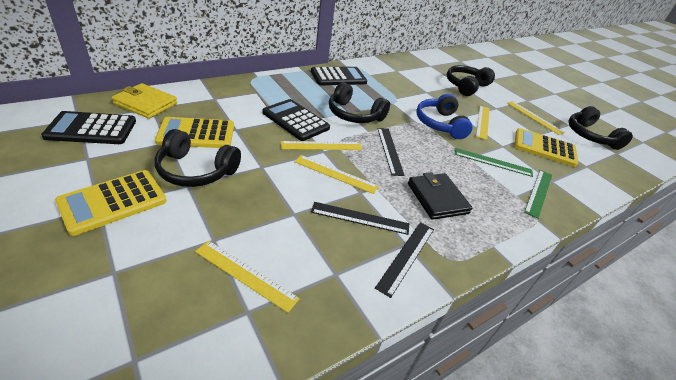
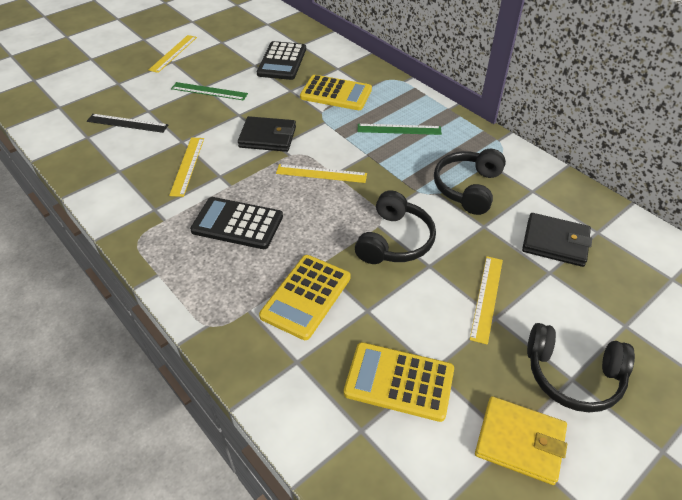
black calculator: 3 -> 2
black headphones: 4 -> 3
black ruler: 3 -> 1
black wallet: 1 -> 2
blue headphones: 1 -> 0
yellow ruler: 5 -> 4

